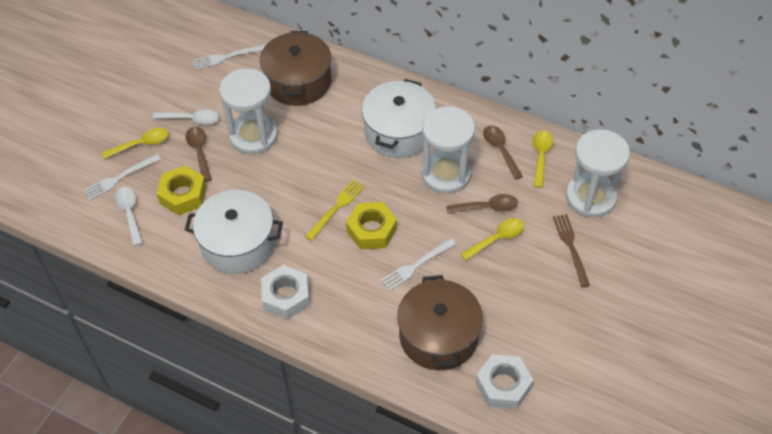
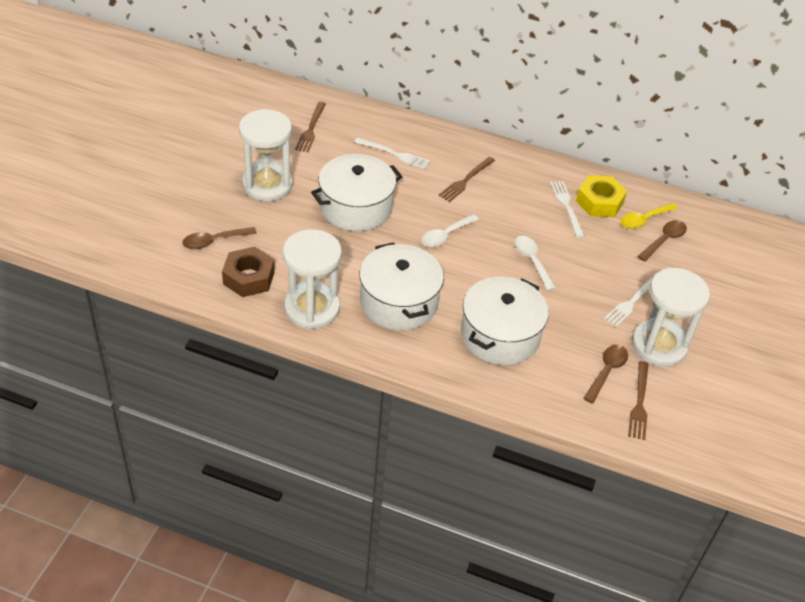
brown fork: 1 -> 3
brown nut: 0 -> 1
brown pot: 2 -> 0
white nut: 2 -> 0
white pot: 2 -> 3
yellow fork: 1 -> 0
yellow nut: 2 -> 1
yellow spoon: 3 -> 1

